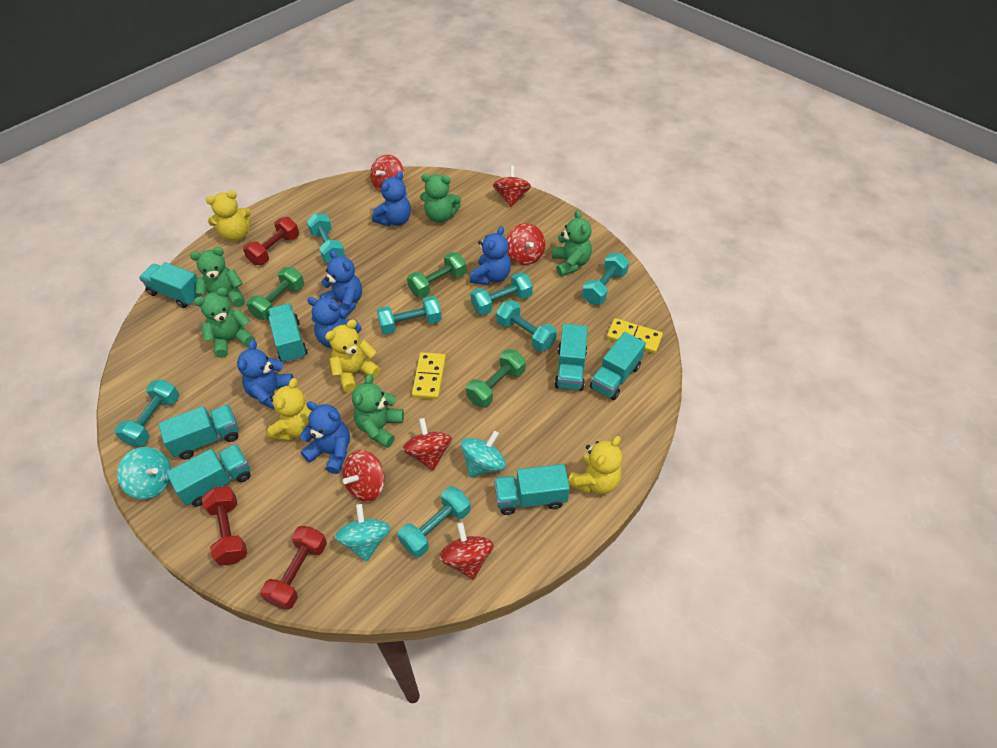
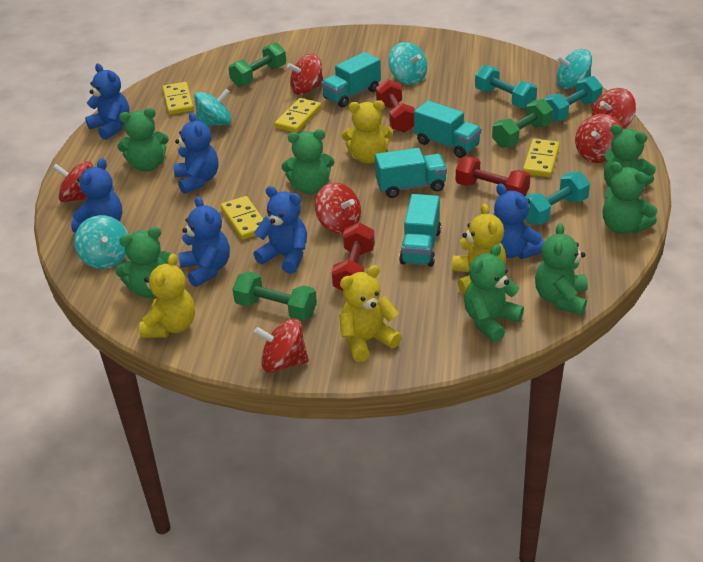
green teddy bear: 5 -> 7
turquoise dumbbell: 7 -> 3
turquoise spinning top: 3 -> 4
turquoise truck: 7 -> 4
yellow domino: 2 -> 4

